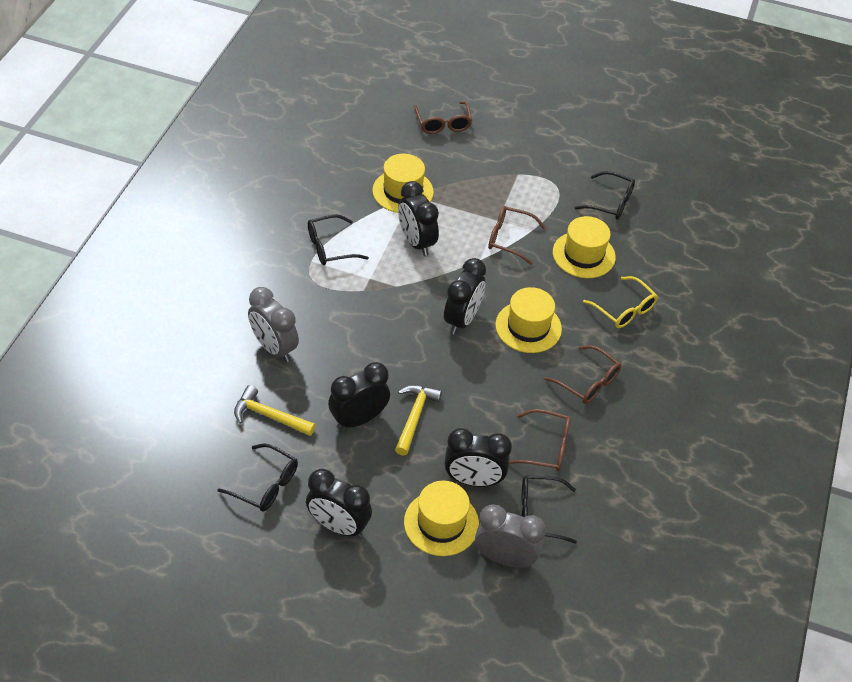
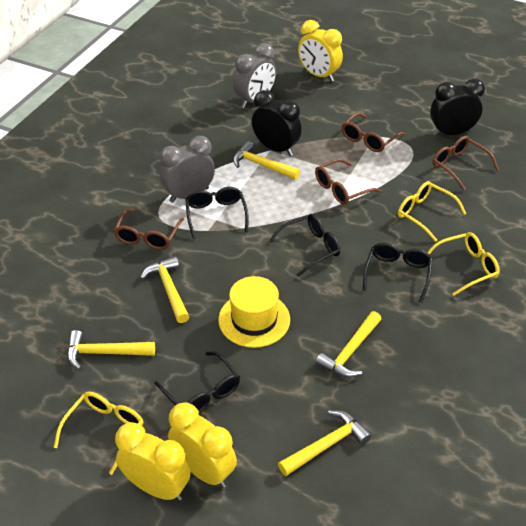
black clock: 5 -> 2
yellow clock: 0 -> 3
yellow glasses: 1 -> 3
yellow hammer: 2 -> 5
yellow hat: 4 -> 1

